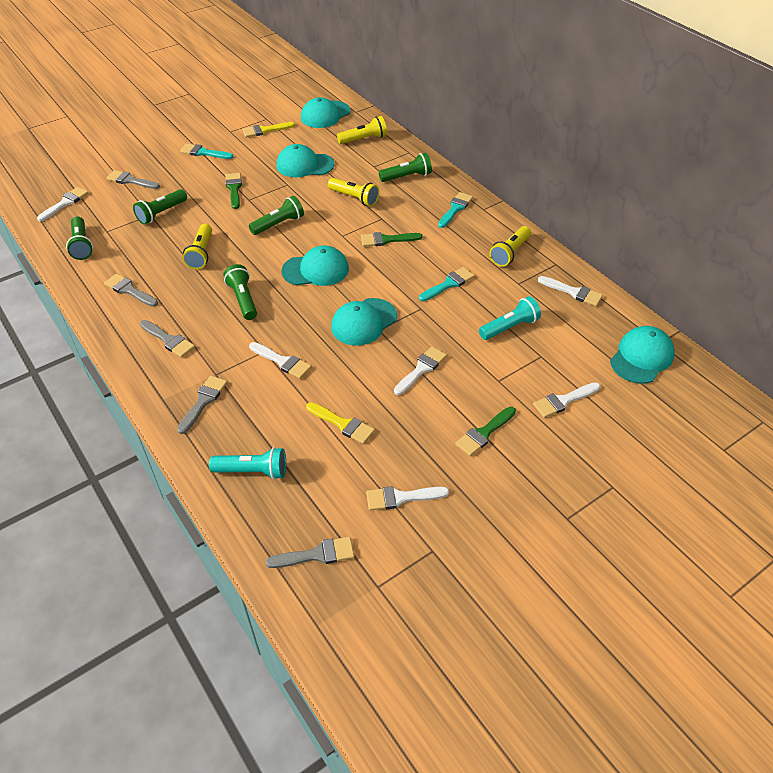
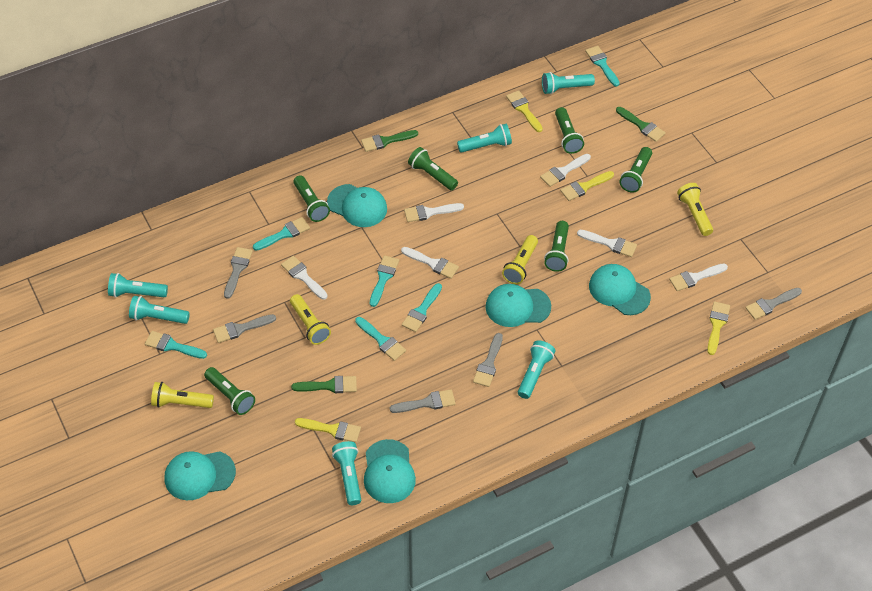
green flashlight: 5 -> 6
turquoise brush: 3 -> 6
turquoise flashlight: 2 -> 6
yellow brush: 2 -> 4

